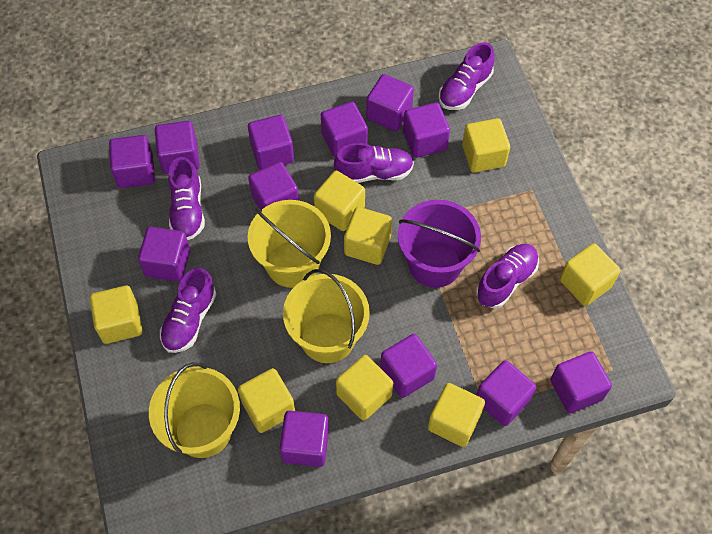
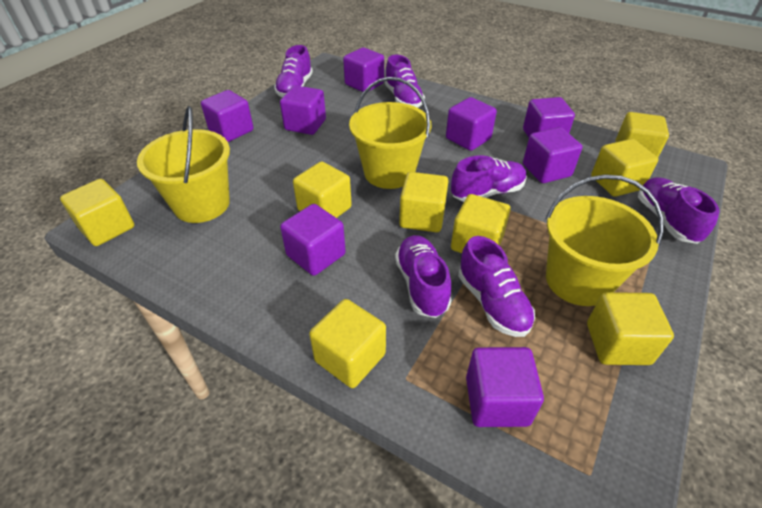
purple bucket: 1 -> 0
purple cube: 12 -> 8
purple shoe: 5 -> 6

